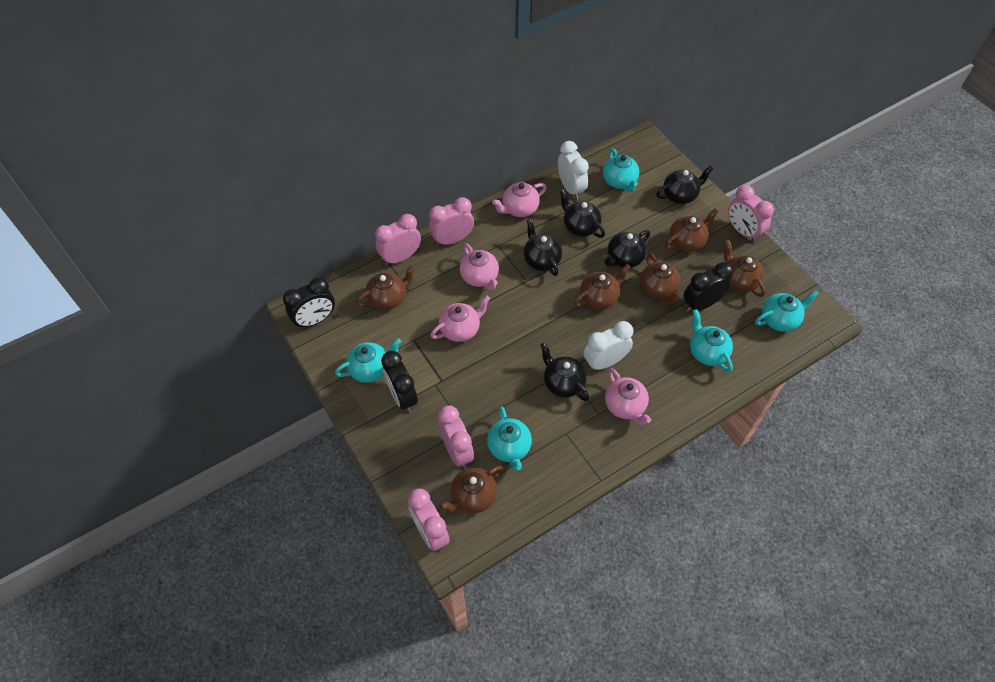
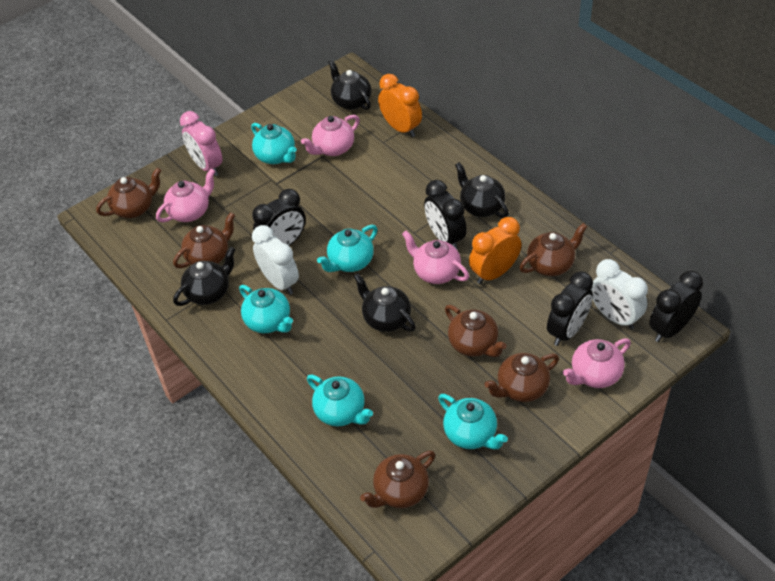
black clock: 3 -> 4
black teapot: 5 -> 4
orange clock: 0 -> 2
pink clock: 5 -> 1

